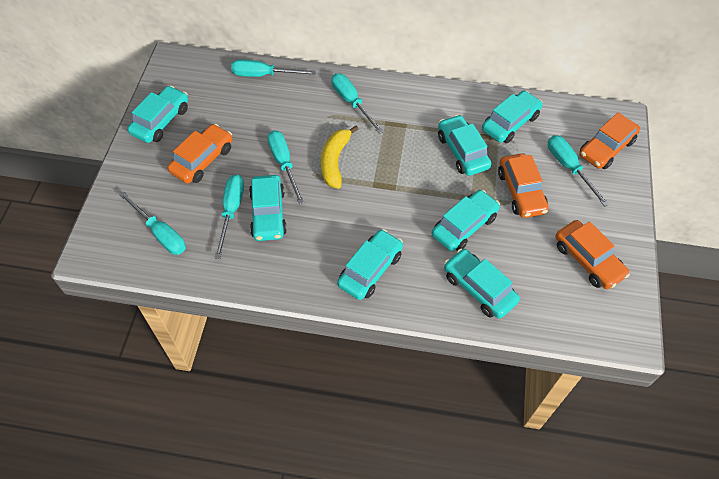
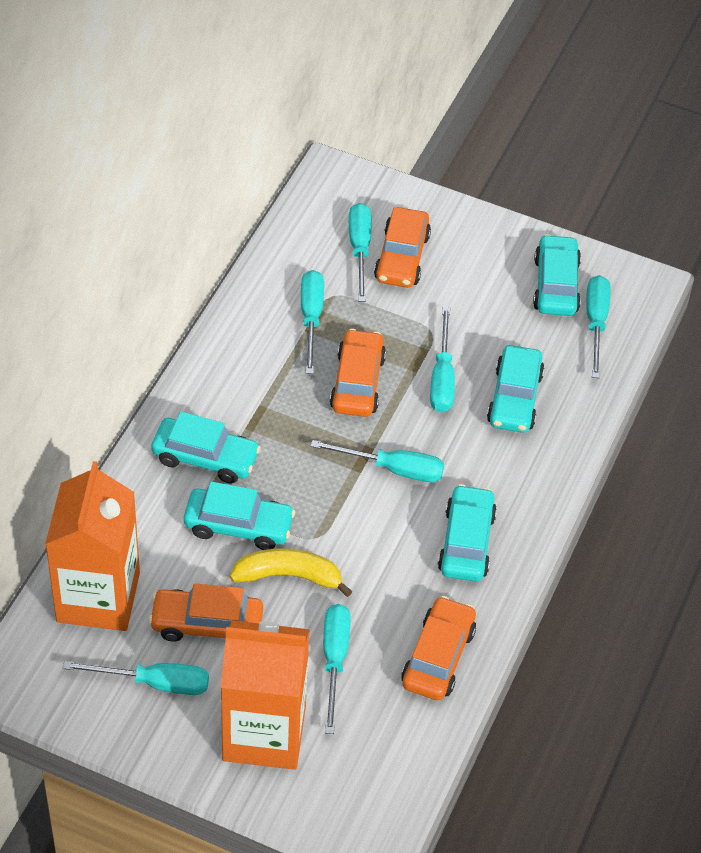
orange carton: 0 -> 2
turquoise car: 7 -> 5
turquoise screwdriver: 6 -> 7

